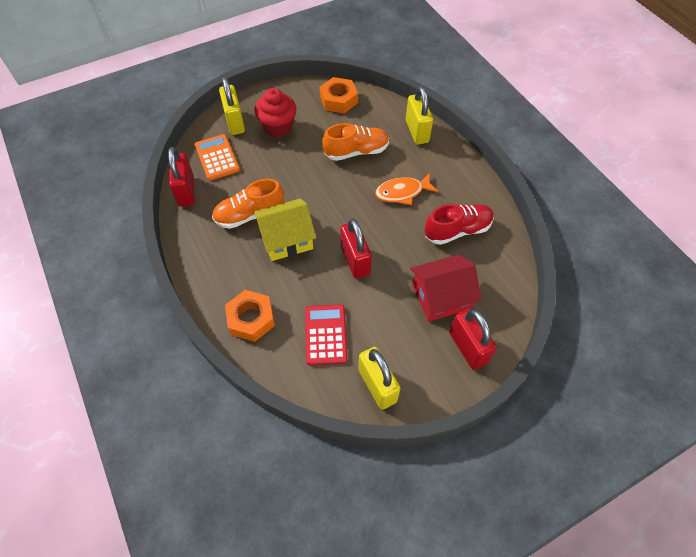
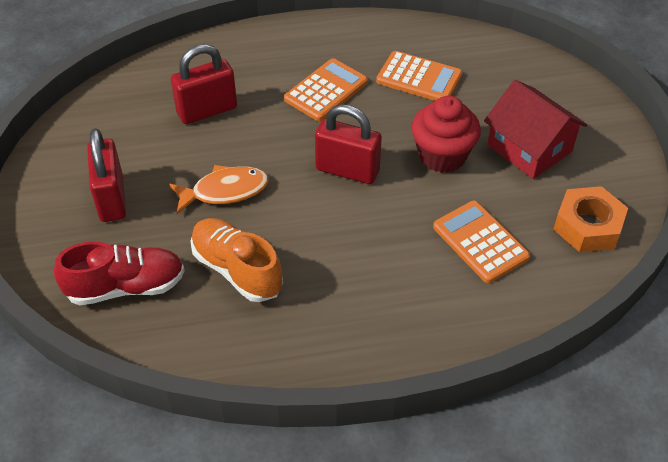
orange calculator: 1 -> 3
orange nut: 2 -> 1
orange shoe: 2 -> 1
red calculator: 1 -> 0
yellow house: 1 -> 0
yellow padlock: 3 -> 0

